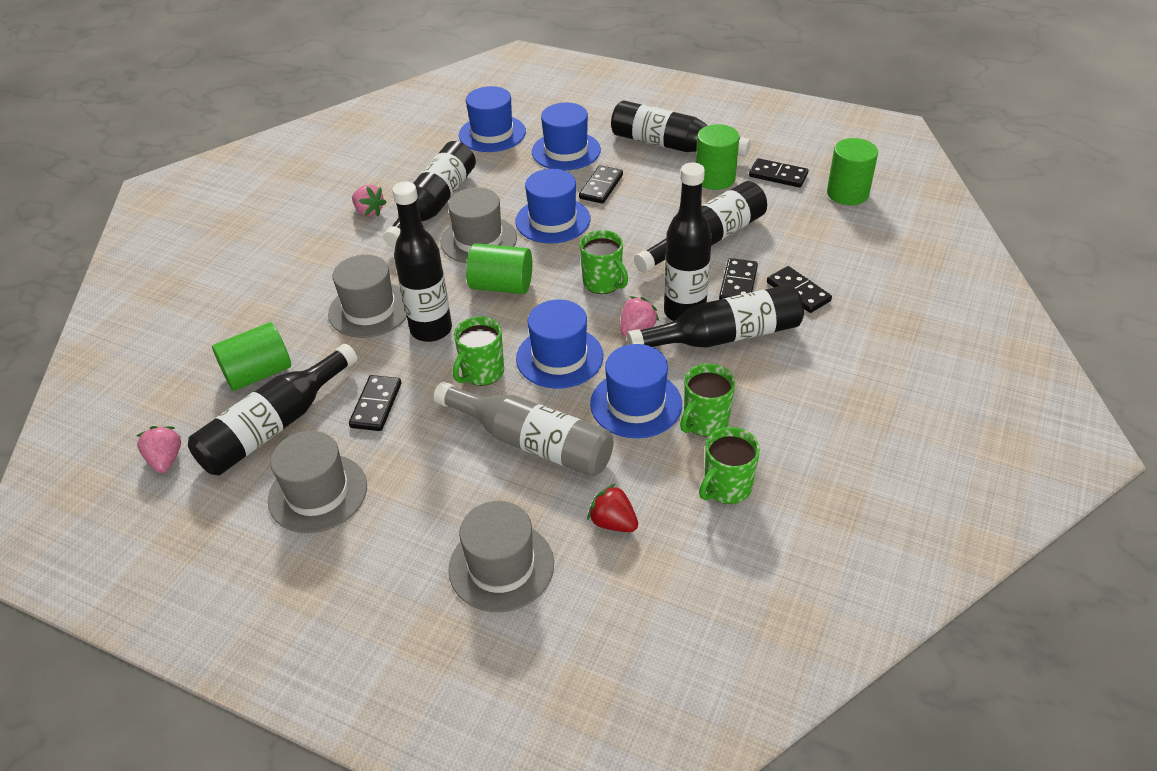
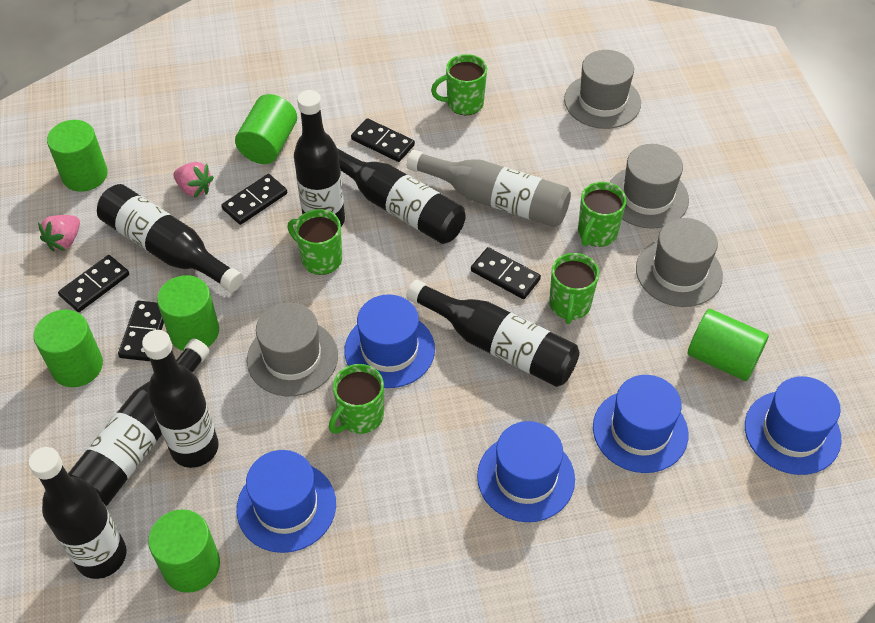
green cylinder: 4 -> 6
green mug: 4 -> 5
pink strawberry: 3 -> 2
red strawberry: 1 -> 0

